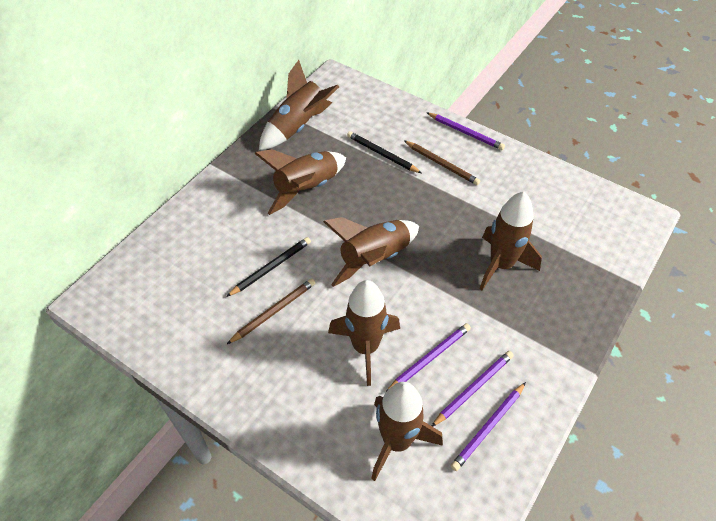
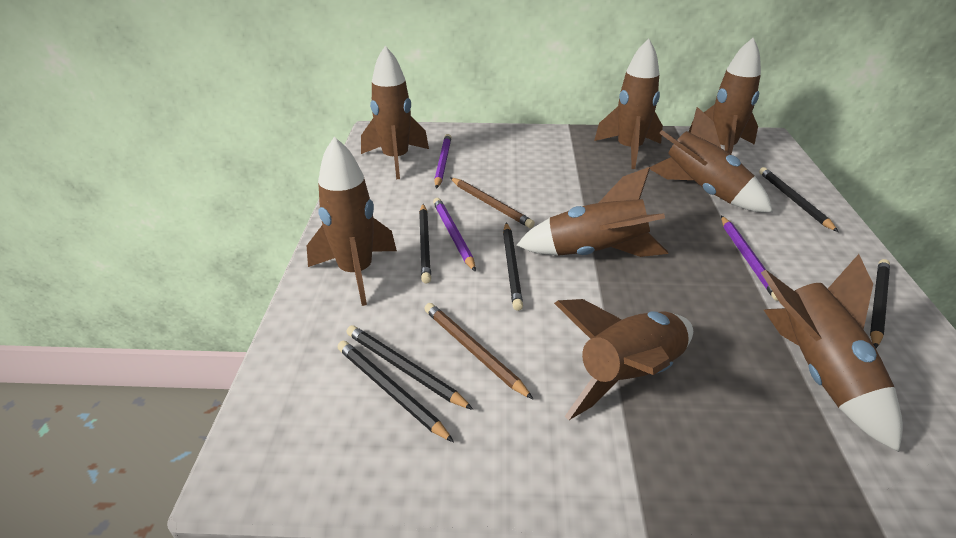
black pencil: 2 -> 6
brown rocket: 6 -> 8
purple pencil: 4 -> 3

